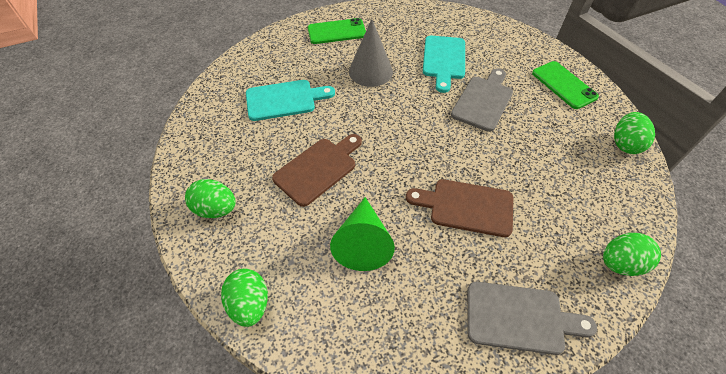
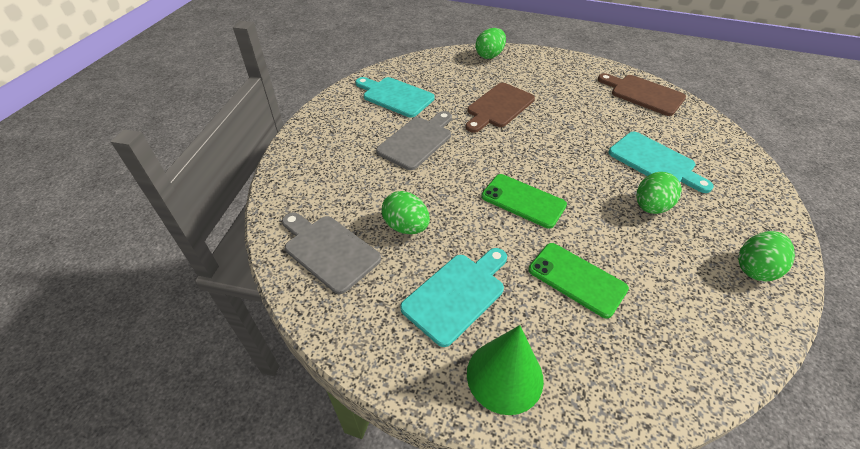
grey cone: 1 -> 0
turquoise cutting board: 2 -> 3

